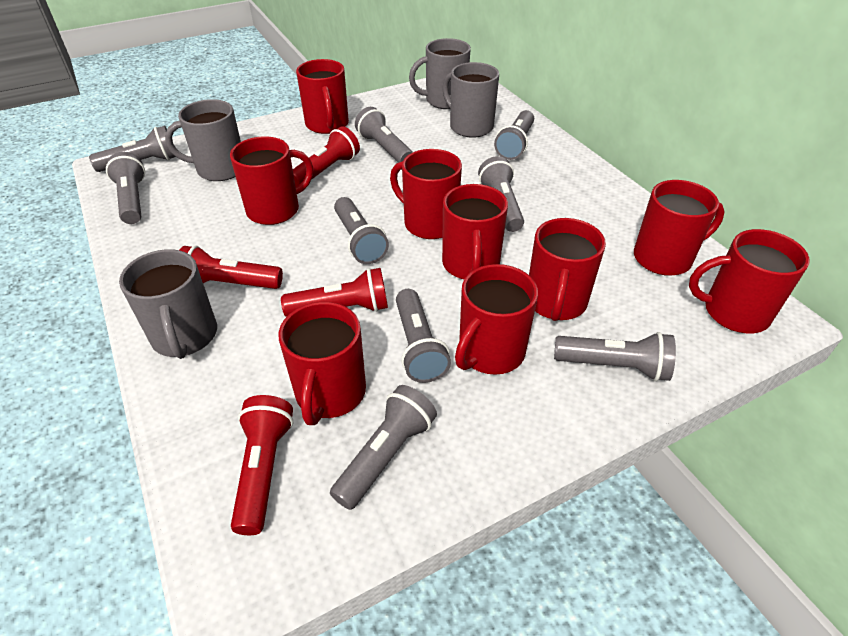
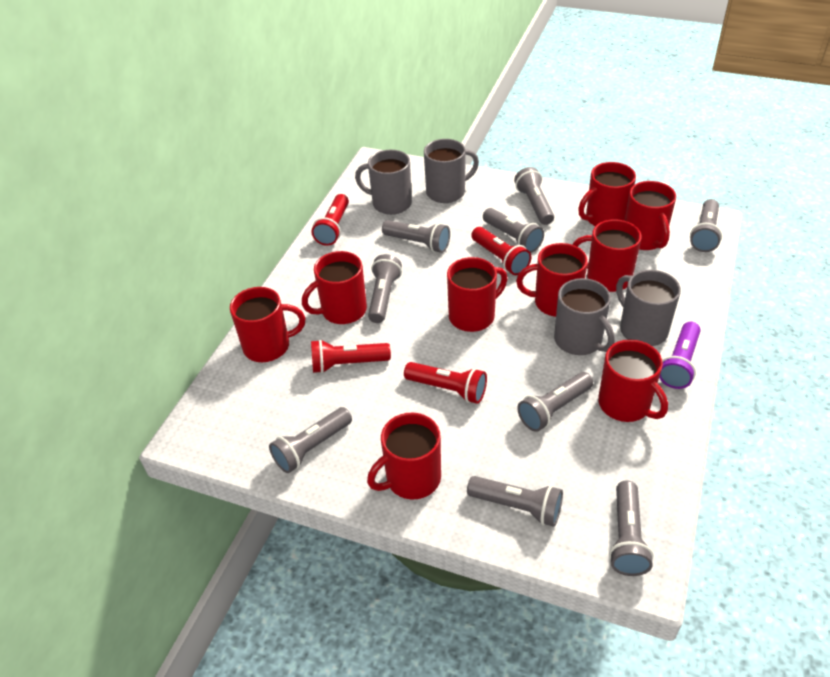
purple flashlight: 0 -> 1

